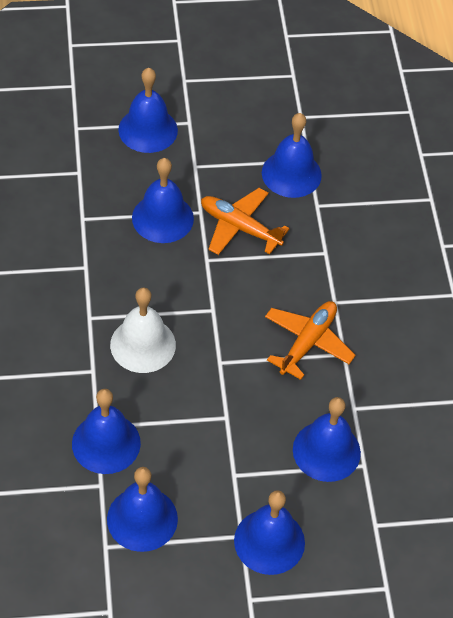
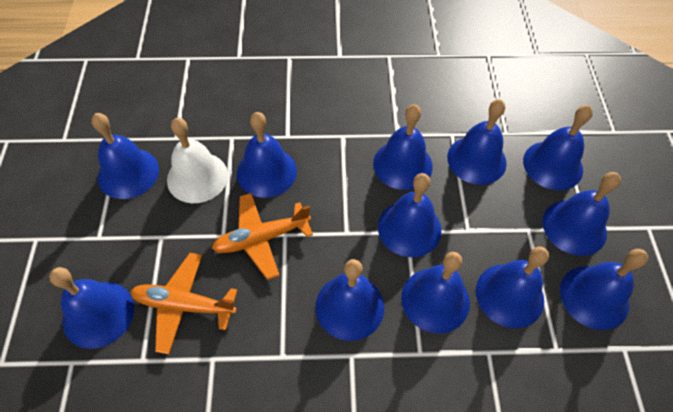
blue bell: 7 -> 12

